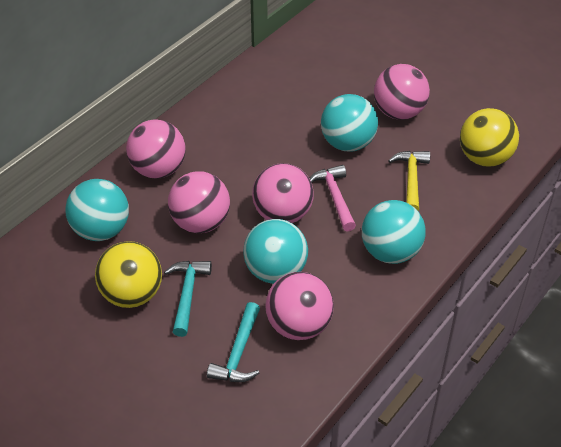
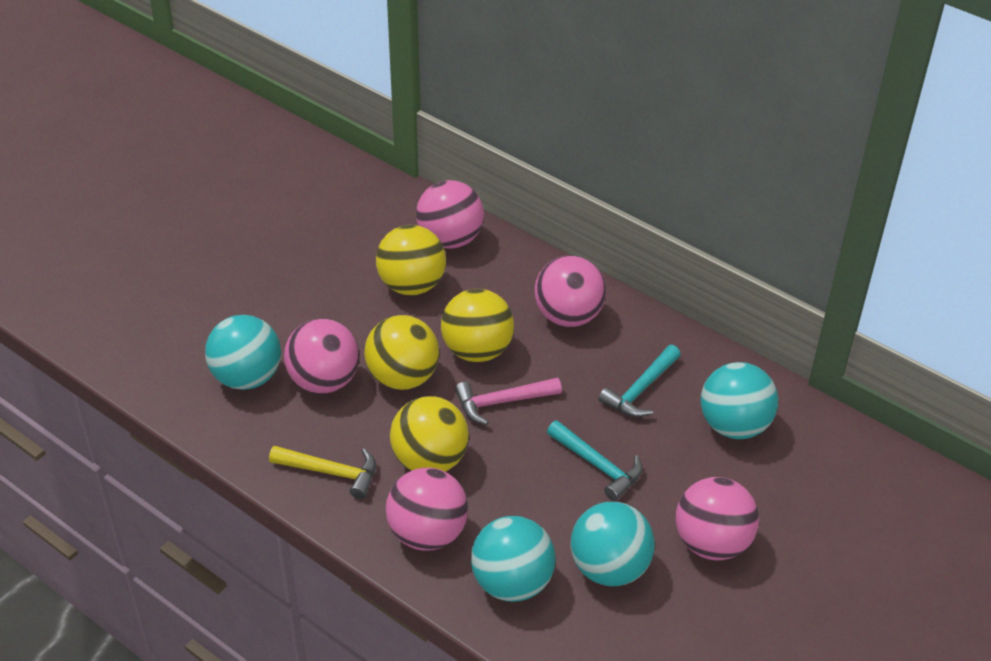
yellow ball: 2 -> 4

